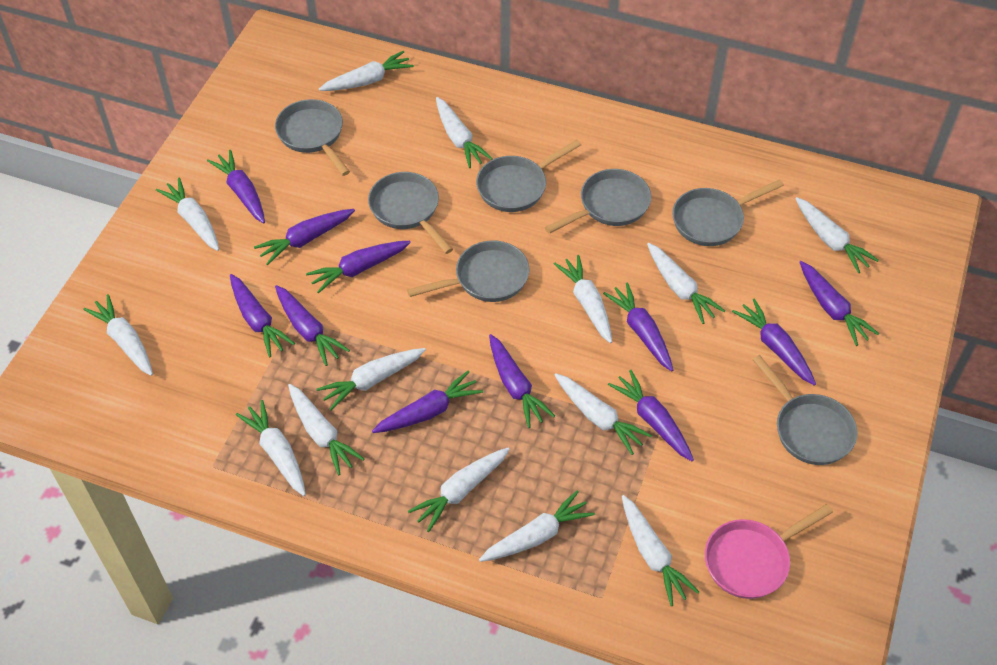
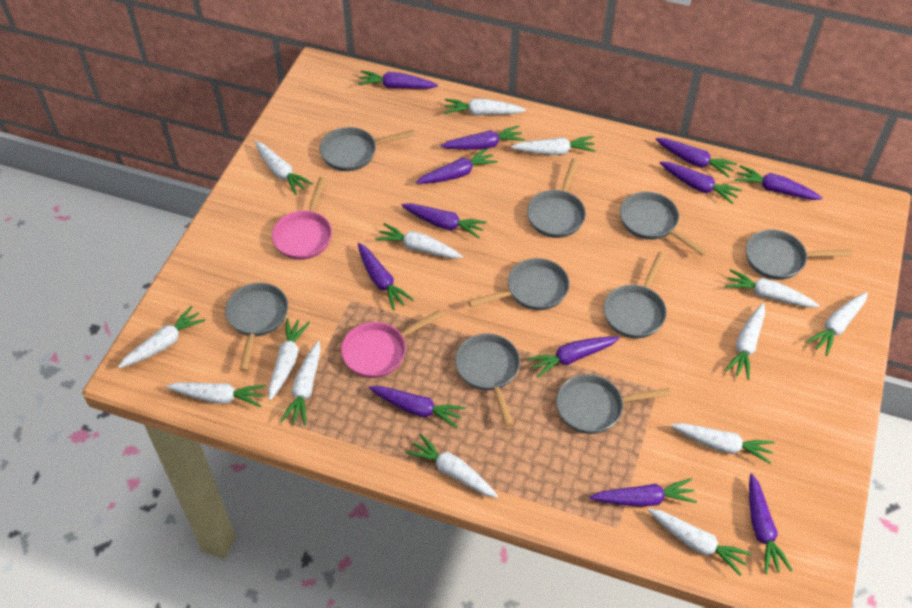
grey pan: 7 -> 9
pink pan: 1 -> 2
purple carrot: 11 -> 12

